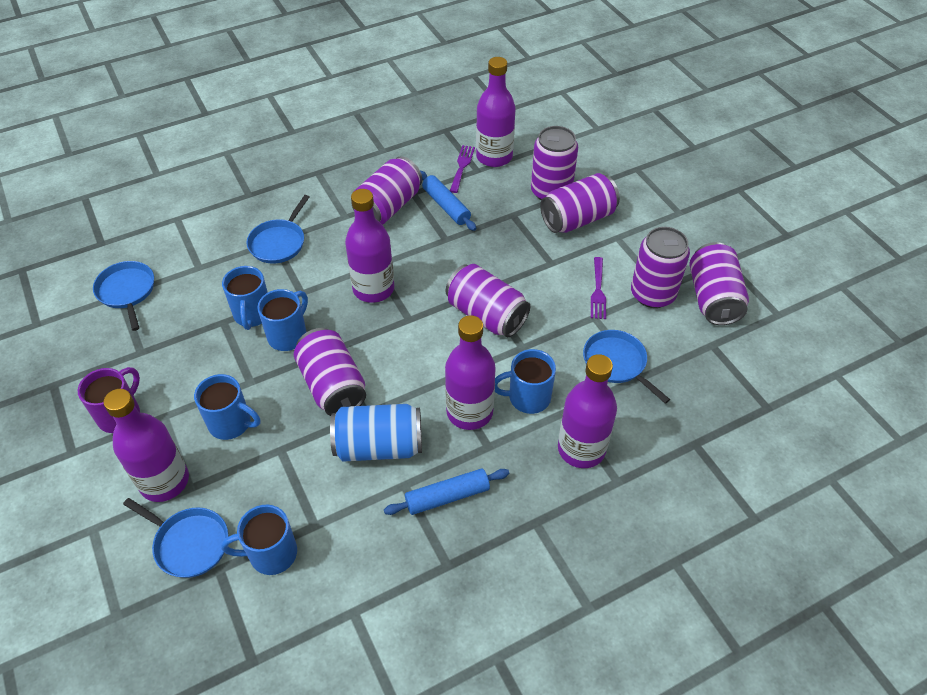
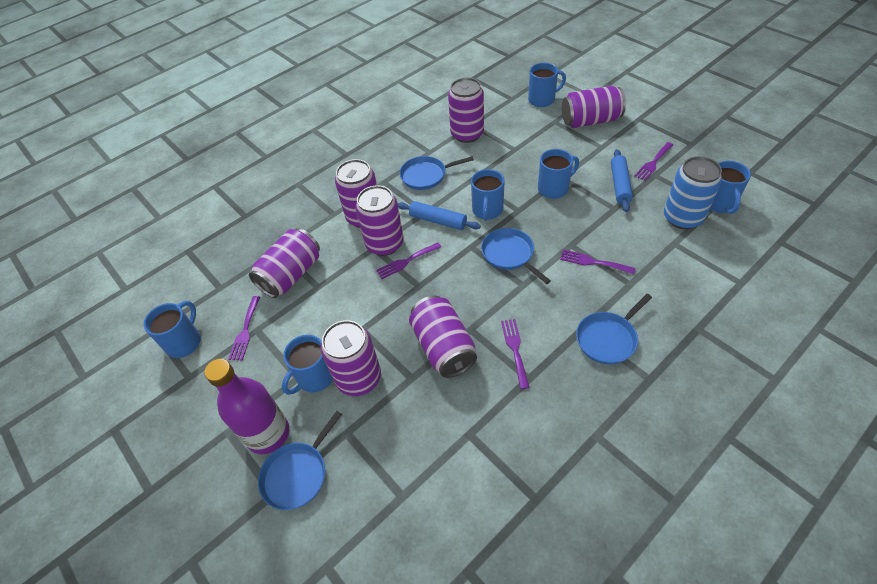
blue mug: 5 -> 6
purple bottle: 5 -> 1
purple fork: 2 -> 5
purple mug: 1 -> 0

